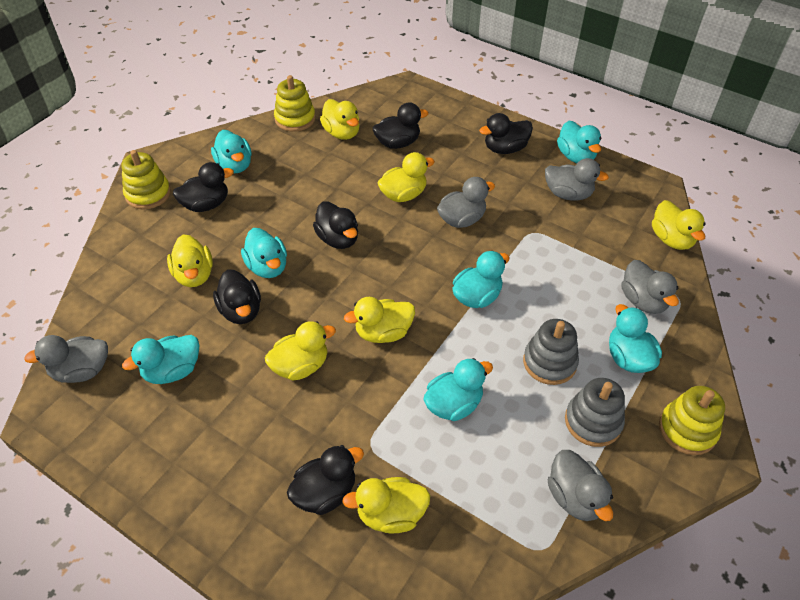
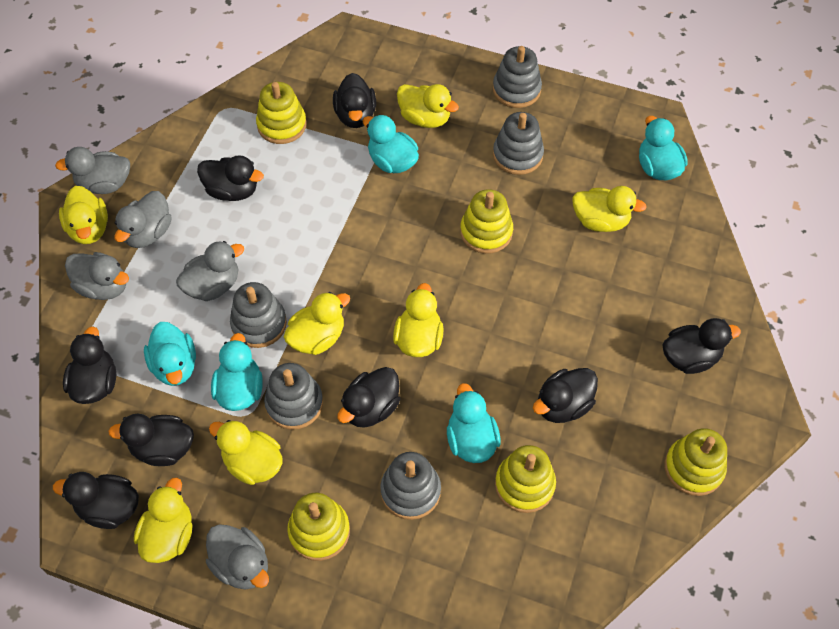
black duck: 6 -> 8
grey stacking toy: 2 -> 5
turquoise duck: 7 -> 5
yellow stacking toy: 3 -> 5

